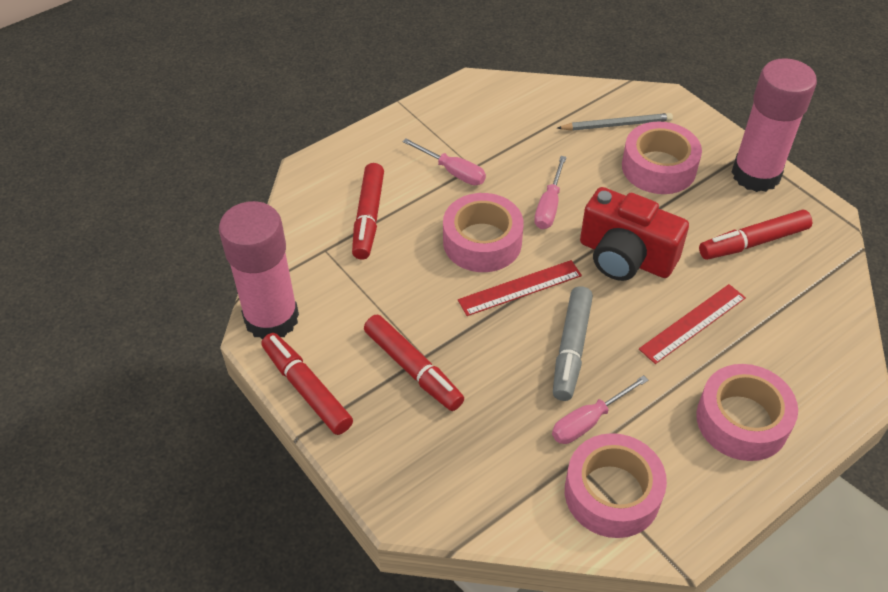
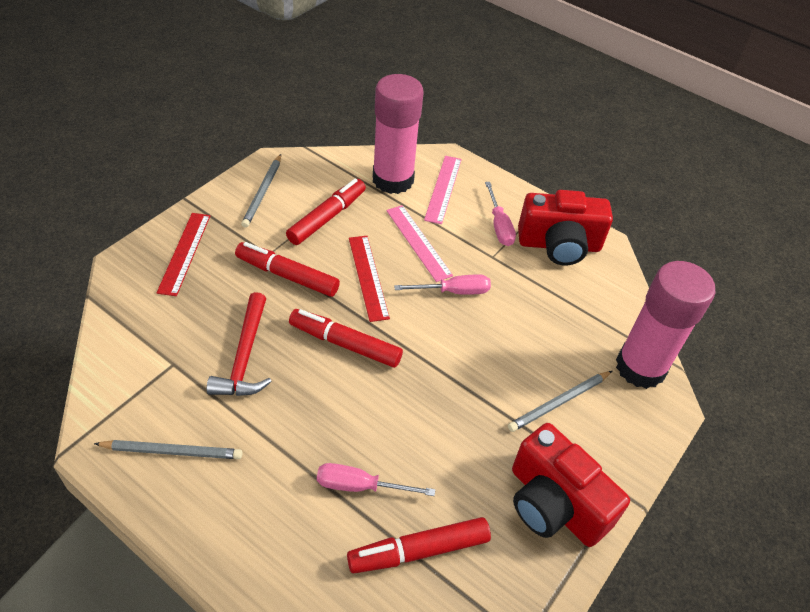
grey marker: 1 -> 0
grey pencil: 1 -> 3
pink ruler: 0 -> 2
pink tape: 4 -> 0
red camera: 1 -> 2
red hammer: 0 -> 1

